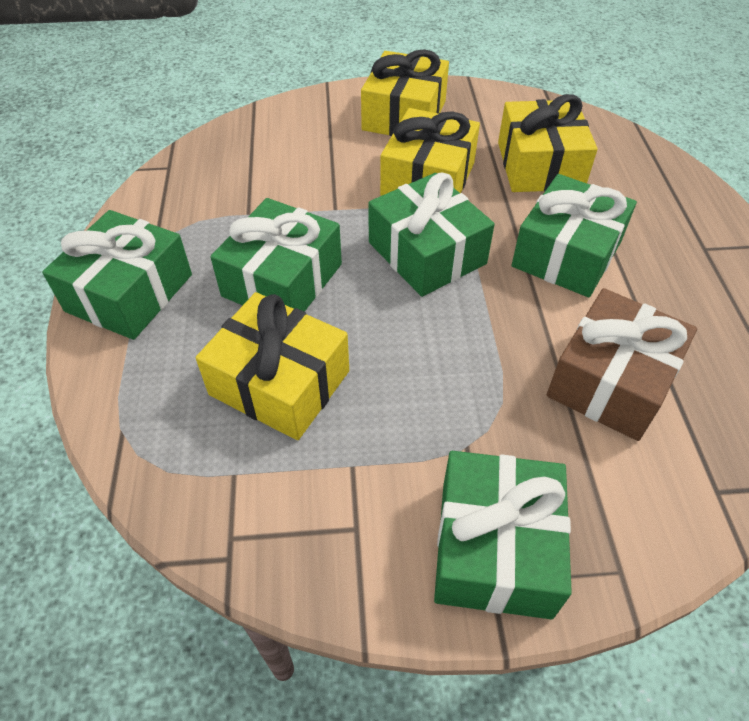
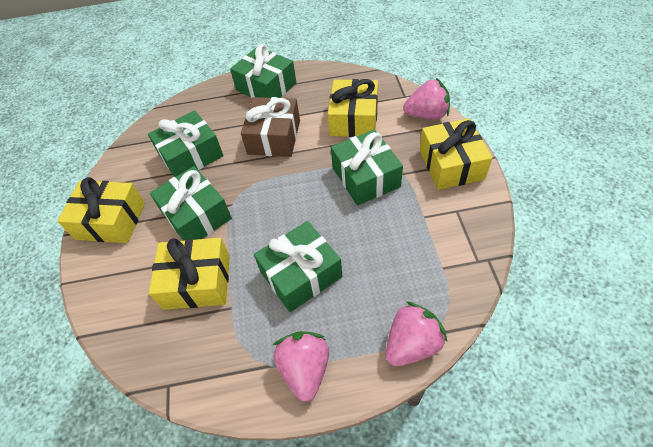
pink strawberry: 0 -> 3

